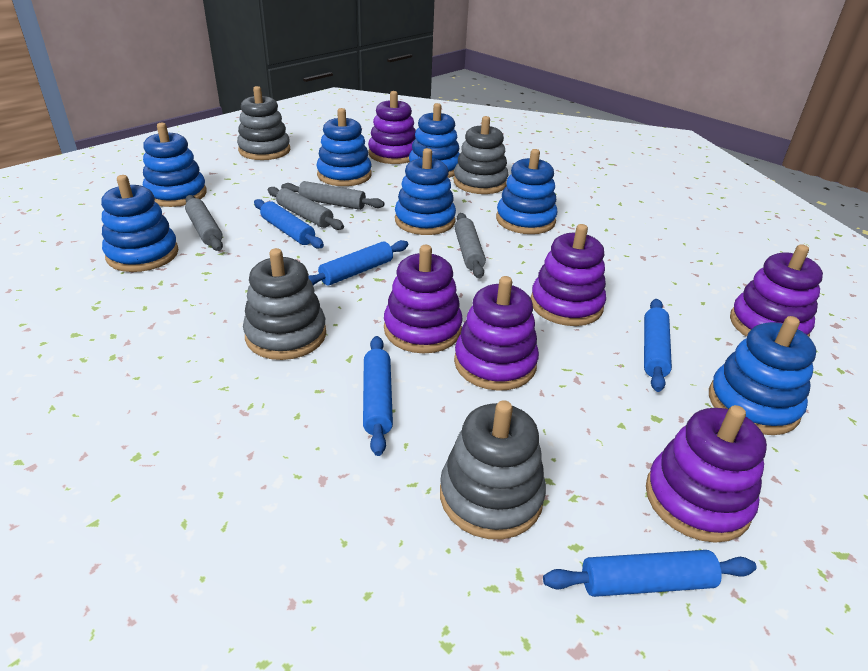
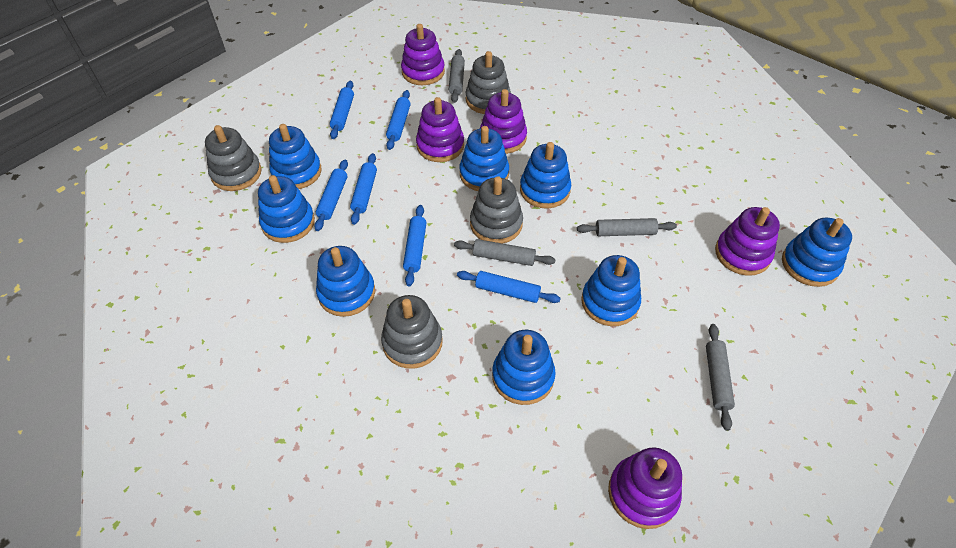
blue rolling pin: 5 -> 6
blue stacking toy: 7 -> 8
purple stacking toy: 6 -> 5

